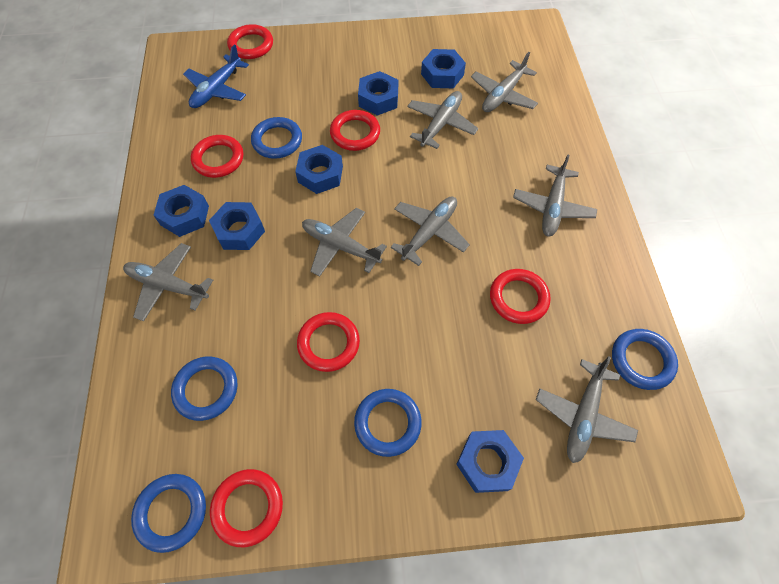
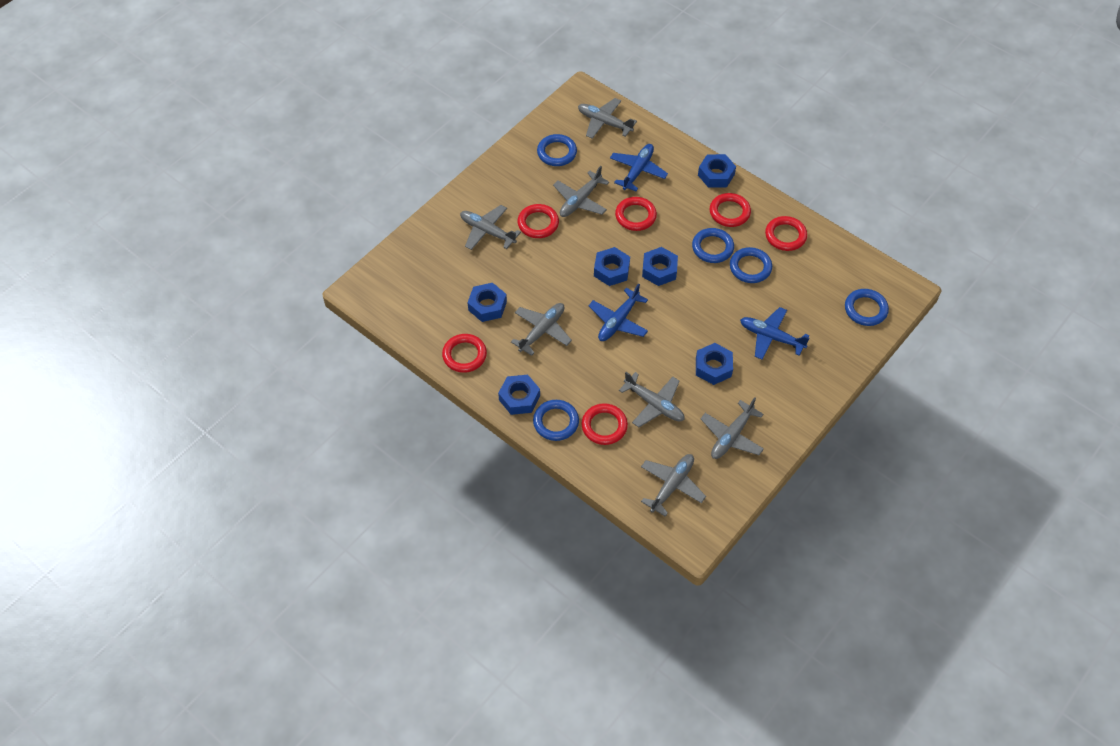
blue plane: 1 -> 3

